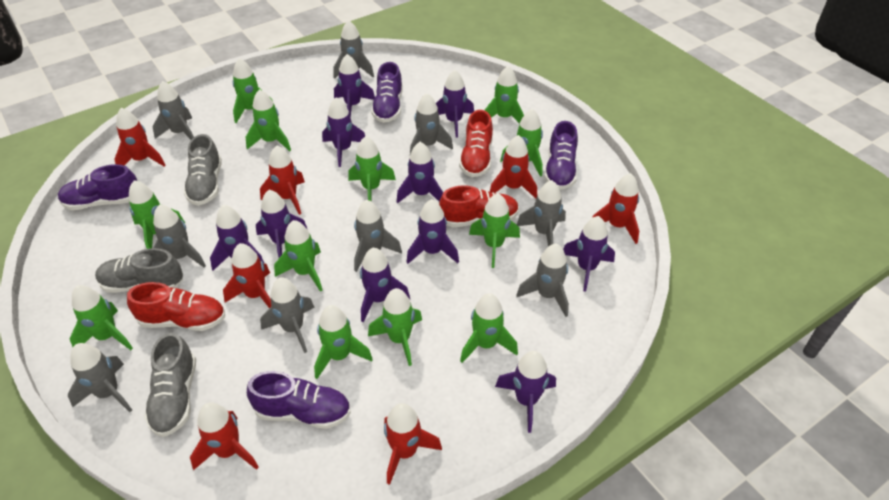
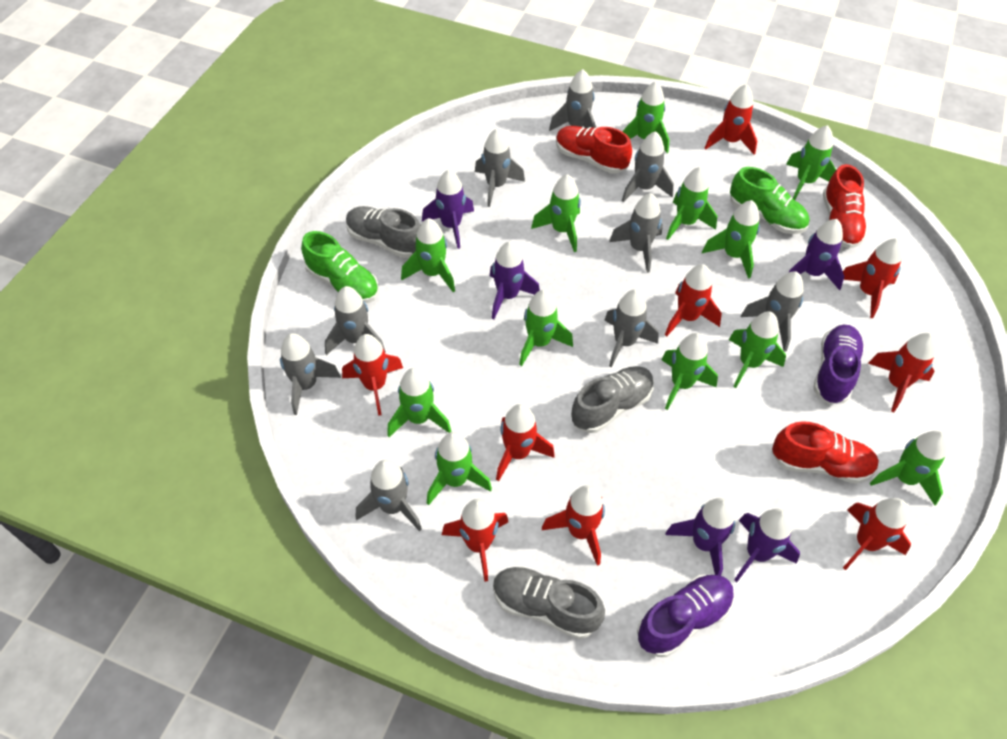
green shoe: 0 -> 2
purple rocket: 10 -> 5
purple shoe: 4 -> 2
red rocket: 7 -> 9

